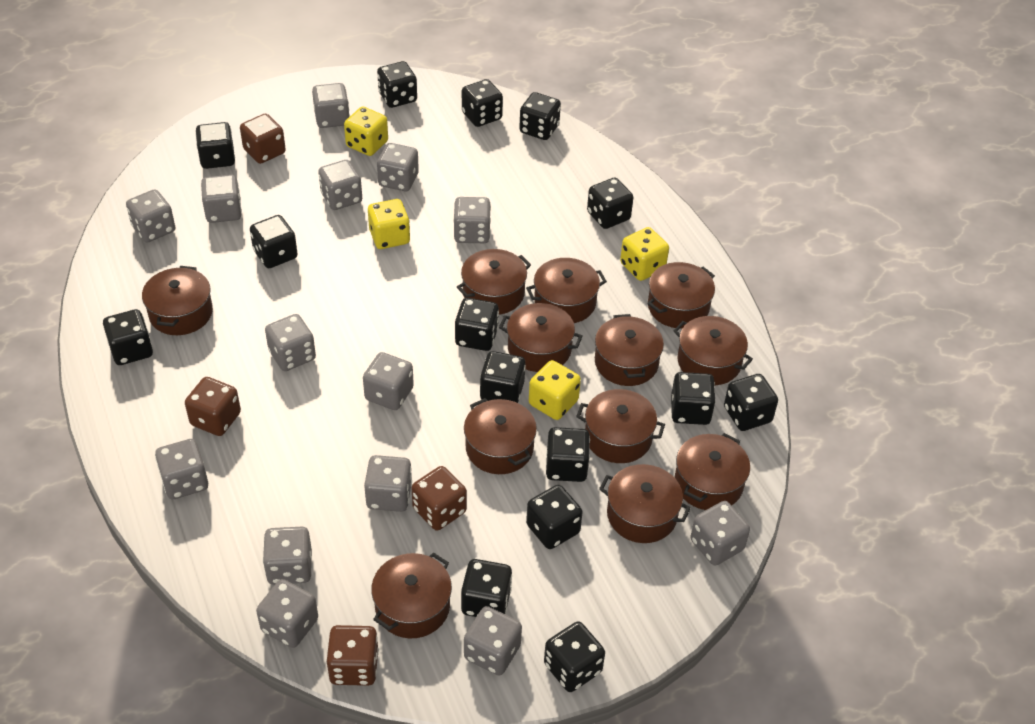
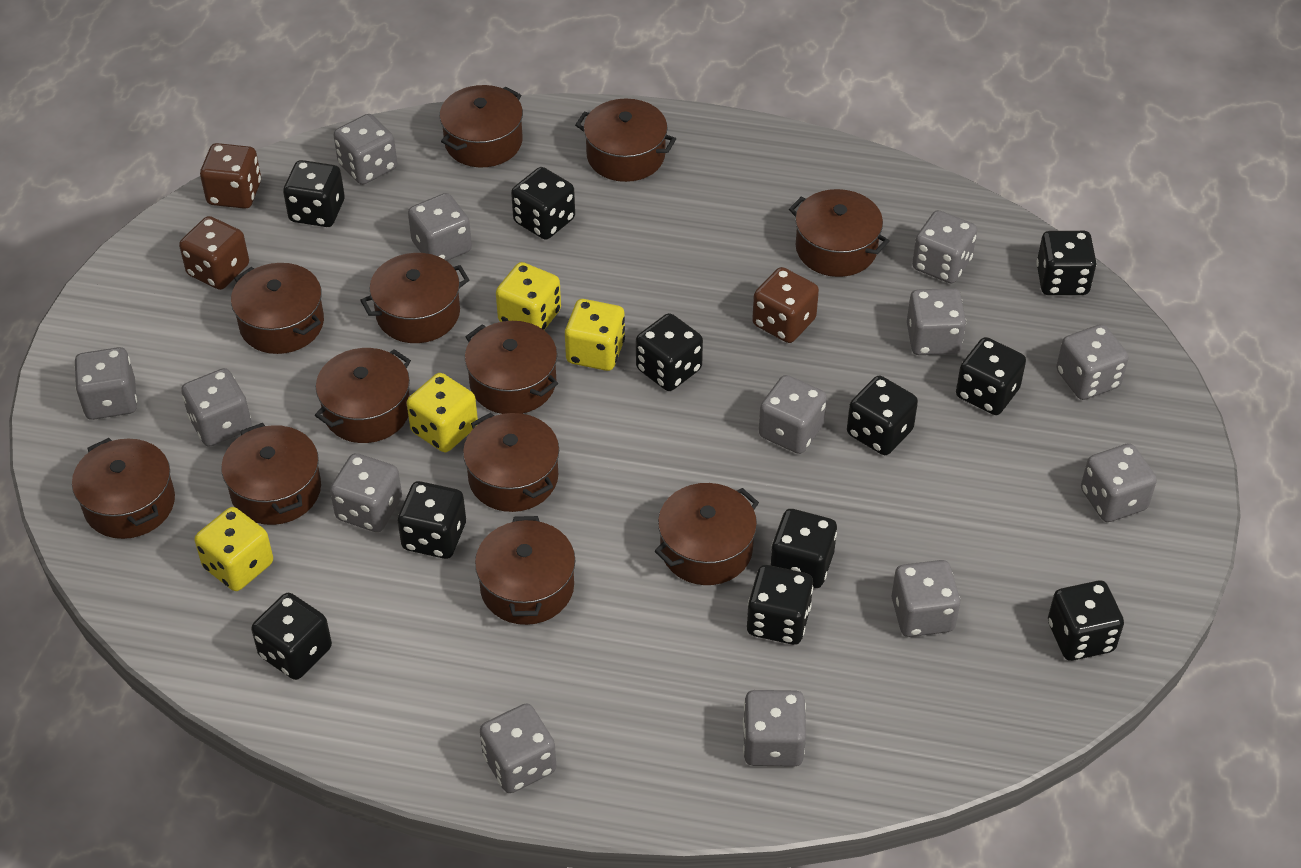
black dice: 15 -> 11
brown dice: 4 -> 3
grey dice: 14 -> 13

